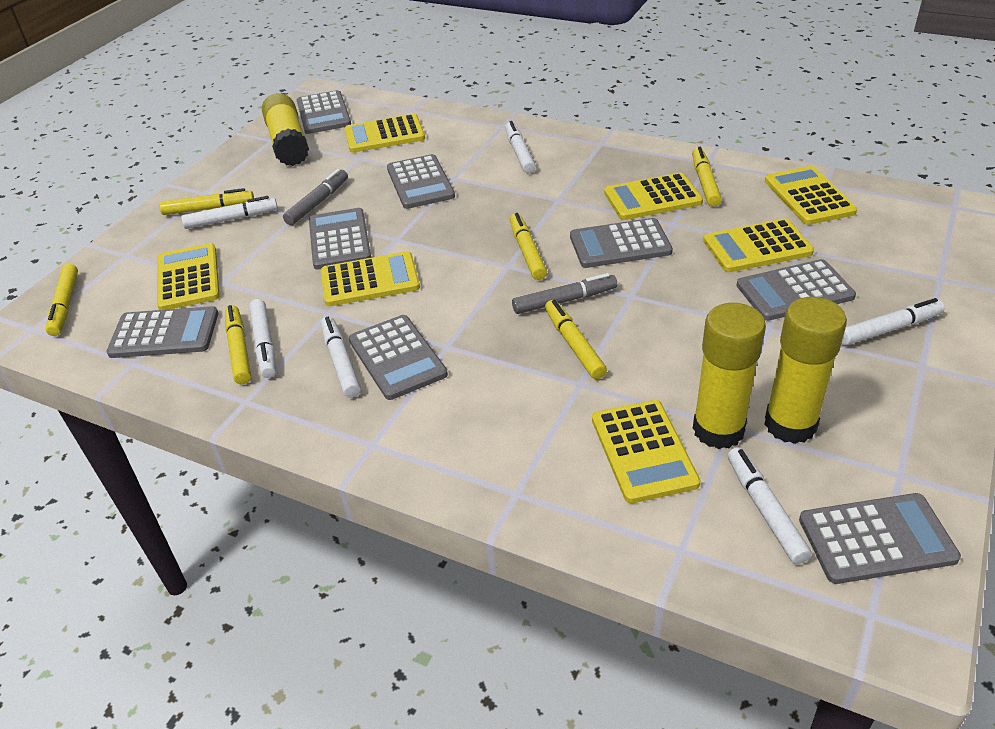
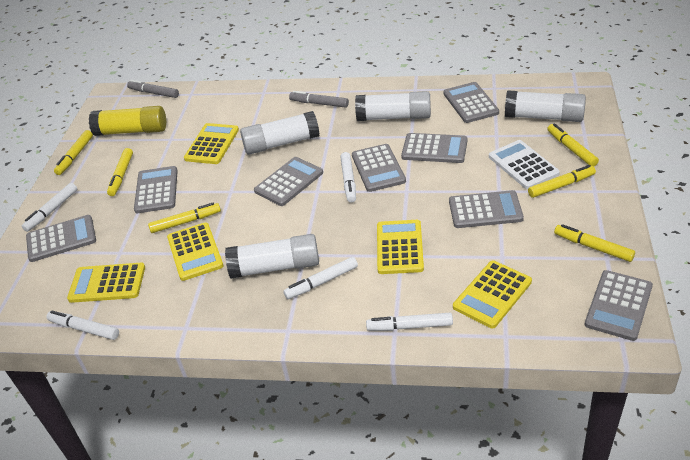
white calculator: 0 -> 1
white glue stick: 0 -> 4
white marker: 6 -> 5
yellow calculator: 7 -> 5
yellow glue stick: 3 -> 1

